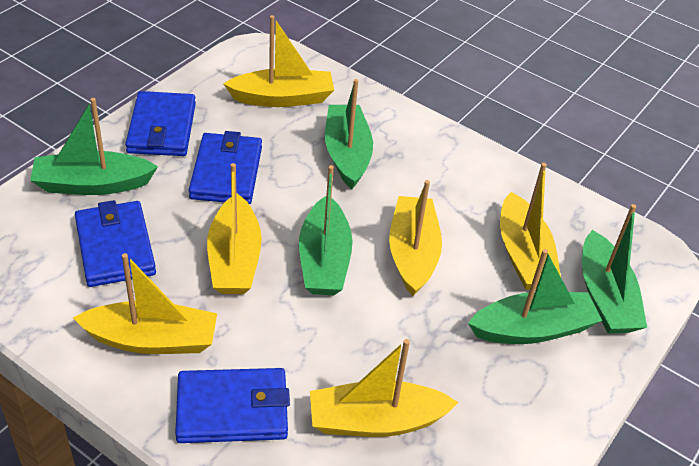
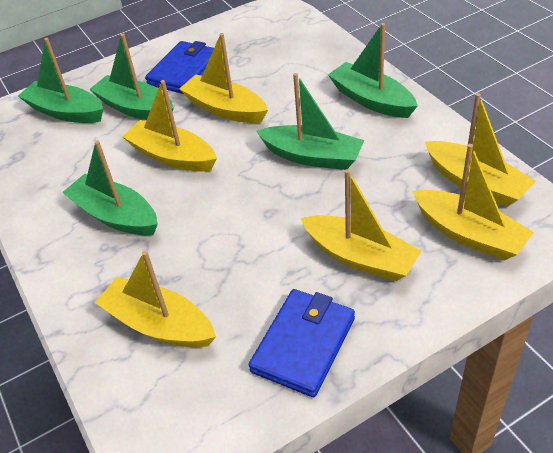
blue wallet: 4 -> 2

